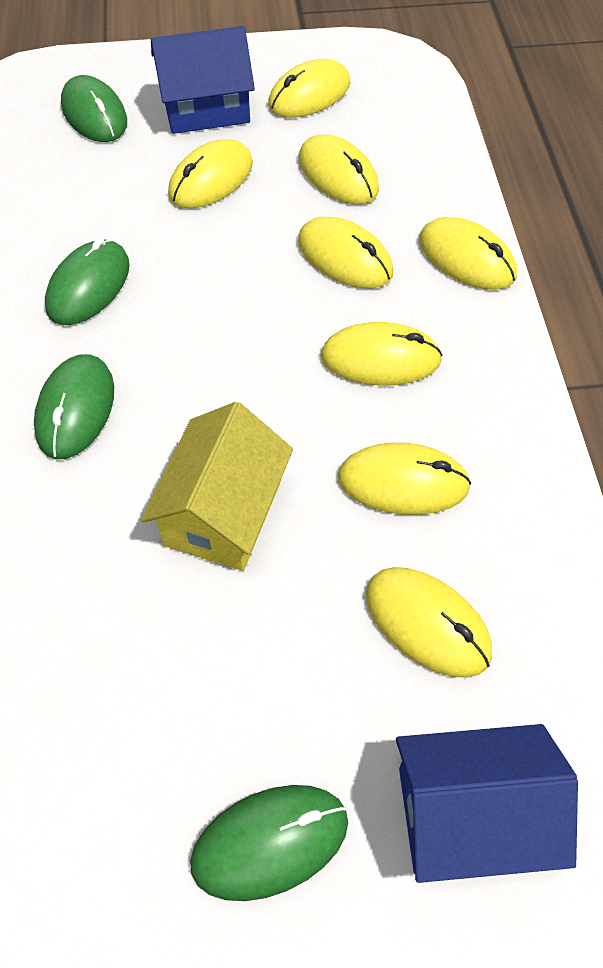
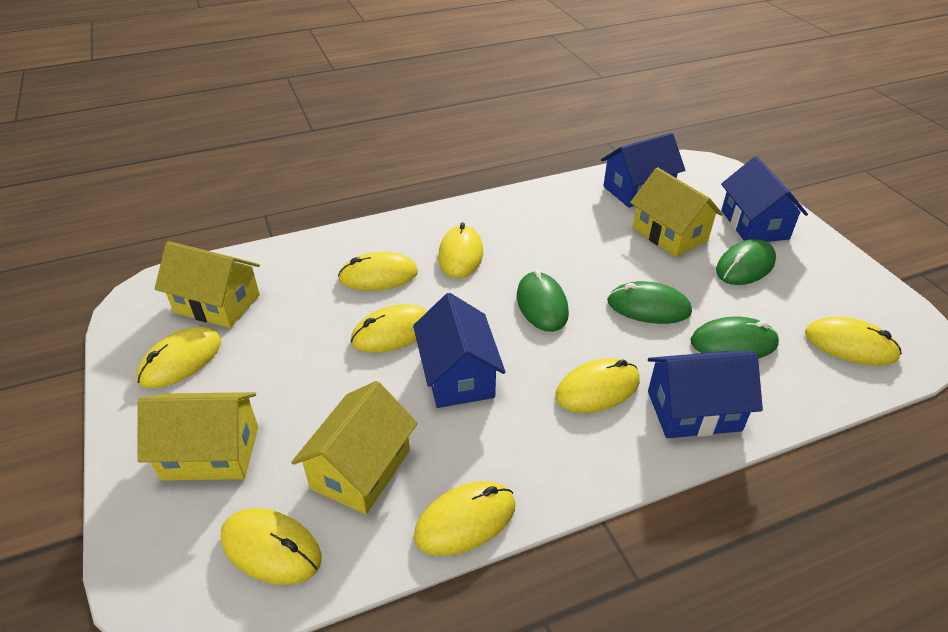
blue house: 2 -> 4
yellow house: 1 -> 4

